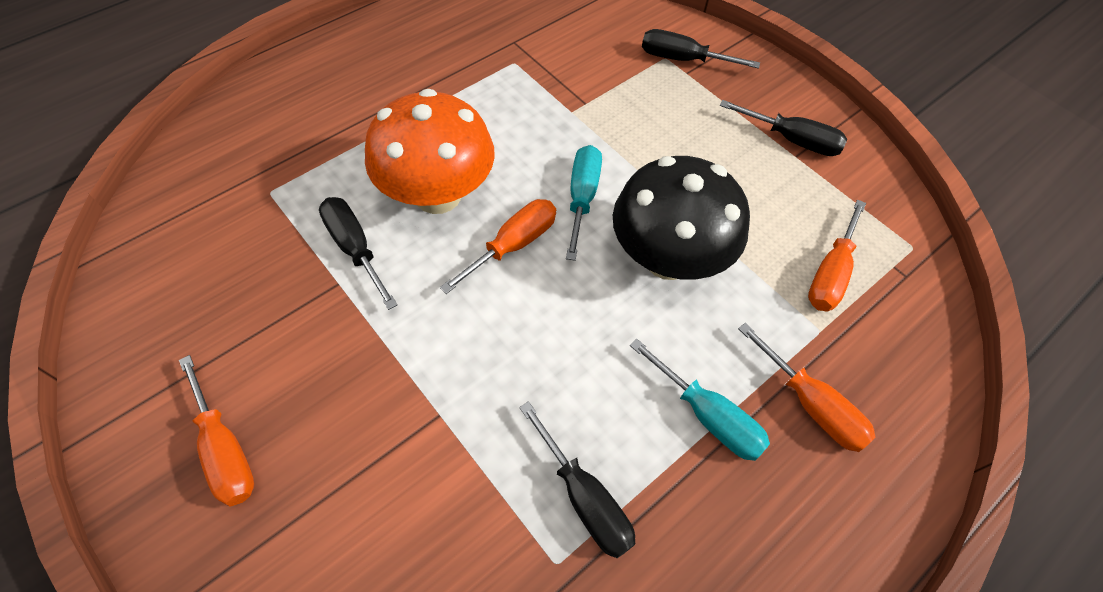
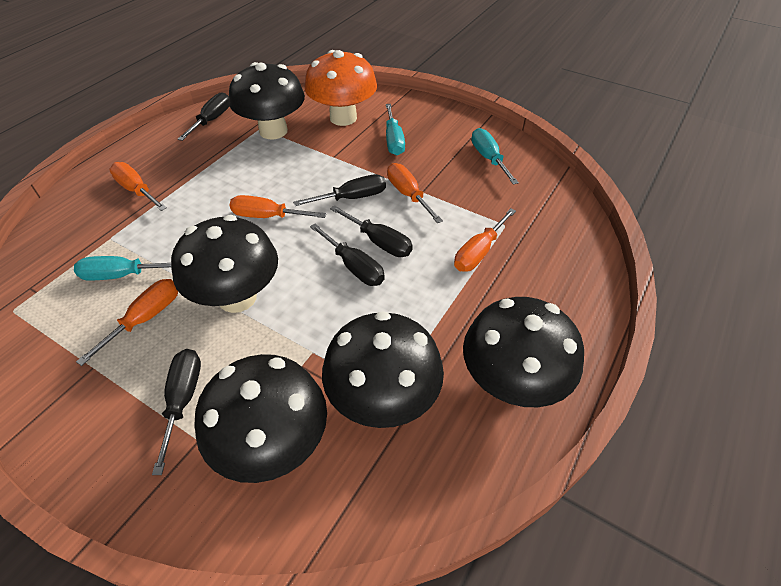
black mushroom: 1 -> 5
black screwdriver: 4 -> 5
orange screwdriver: 4 -> 5
turquoise screwdriver: 2 -> 3

